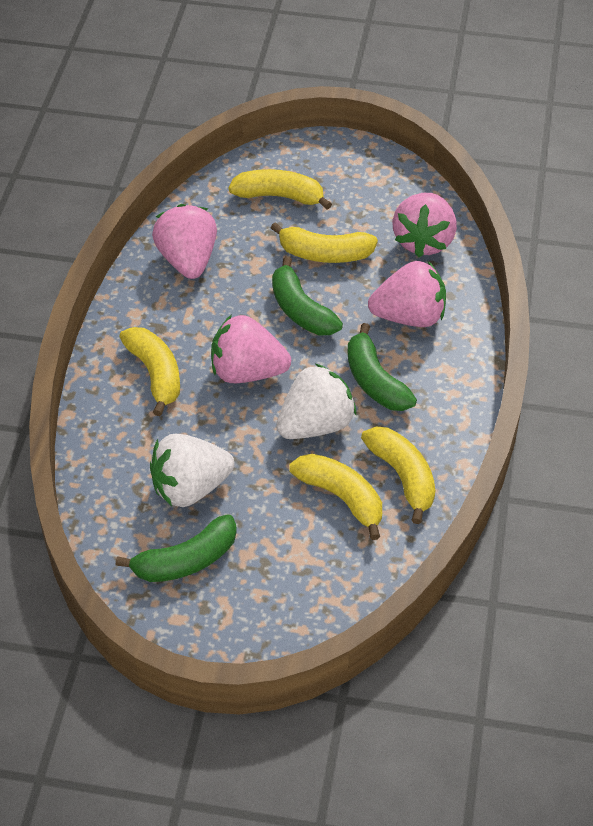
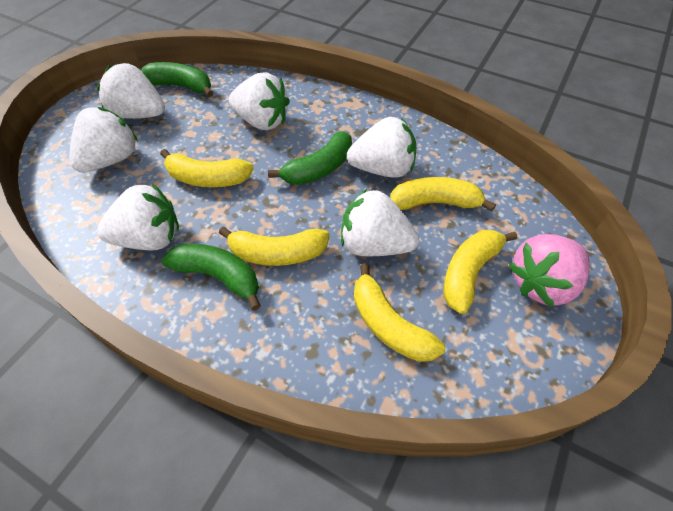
pink strawberry: 4 -> 1
white strawberry: 2 -> 6

